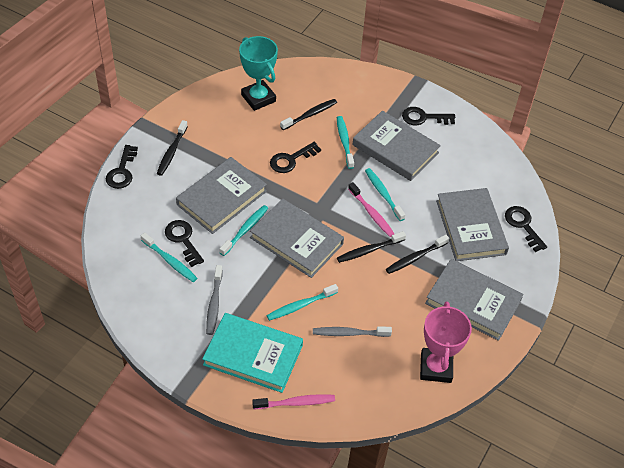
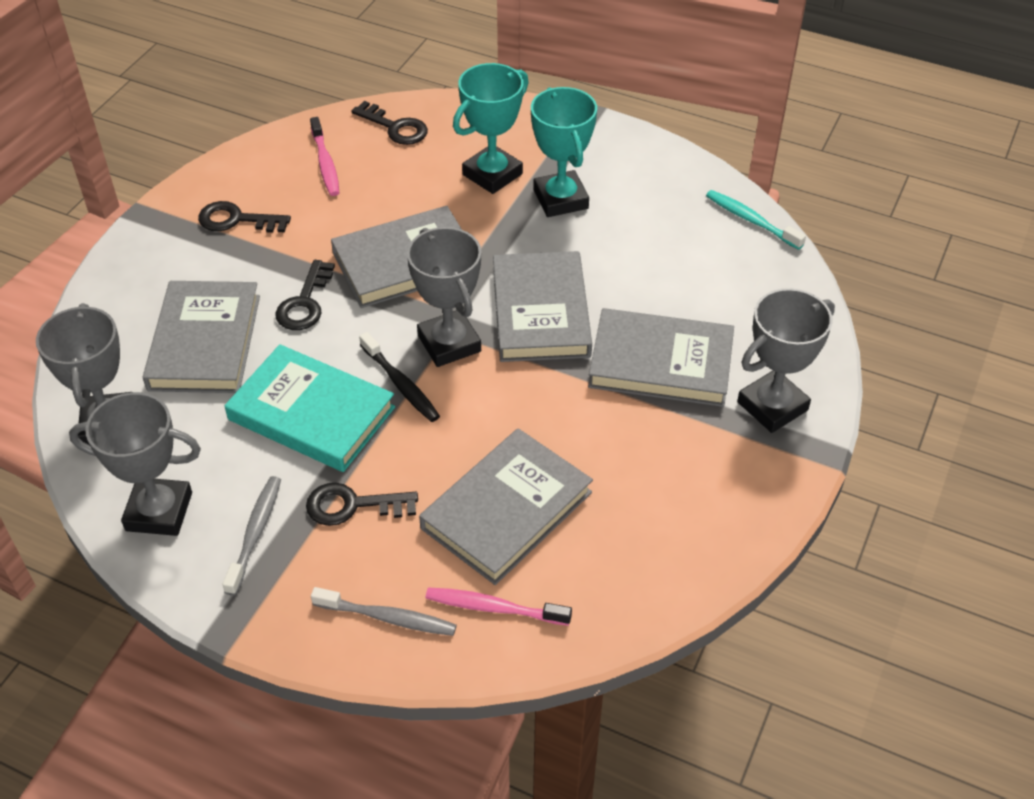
black key: 5 -> 4
black toothbrush: 4 -> 1
grey trophy: 0 -> 4
pink trophy: 1 -> 0
turquoise toothbrush: 5 -> 1
turquoise trophy: 1 -> 2

